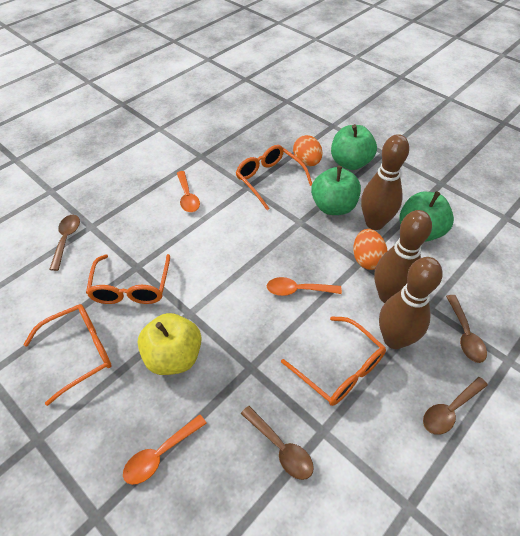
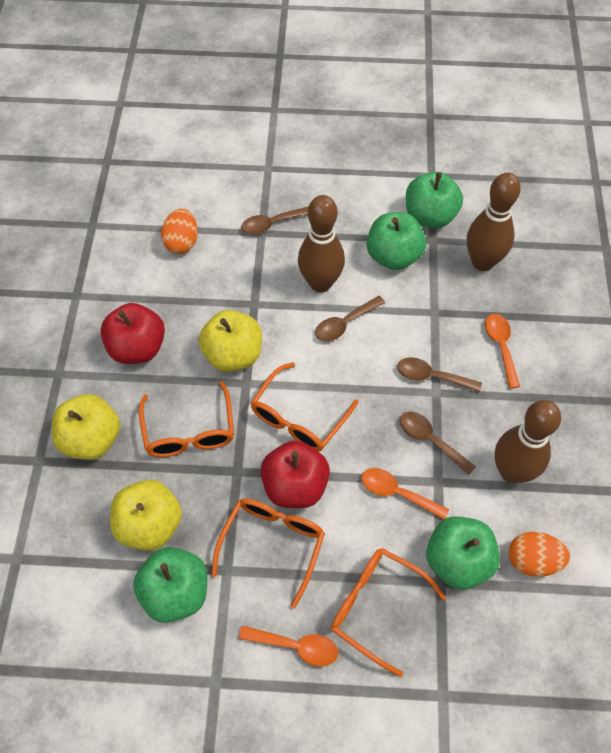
green apple: 3 -> 4
red apple: 0 -> 2
yellow apple: 1 -> 3

